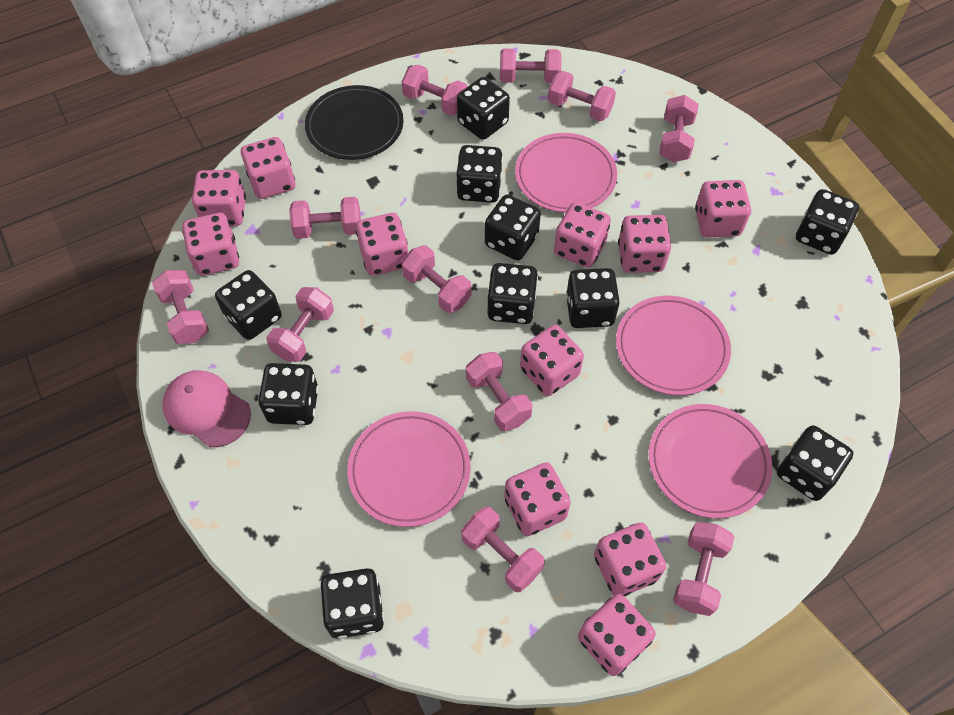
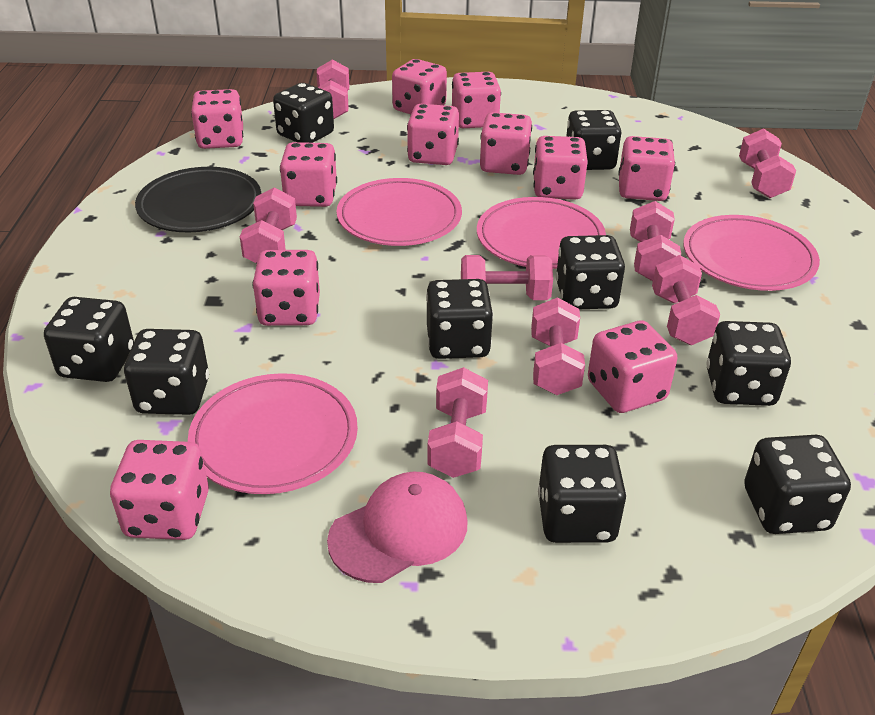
black dice: 10 -> 9
pink dumbbell: 11 -> 8

